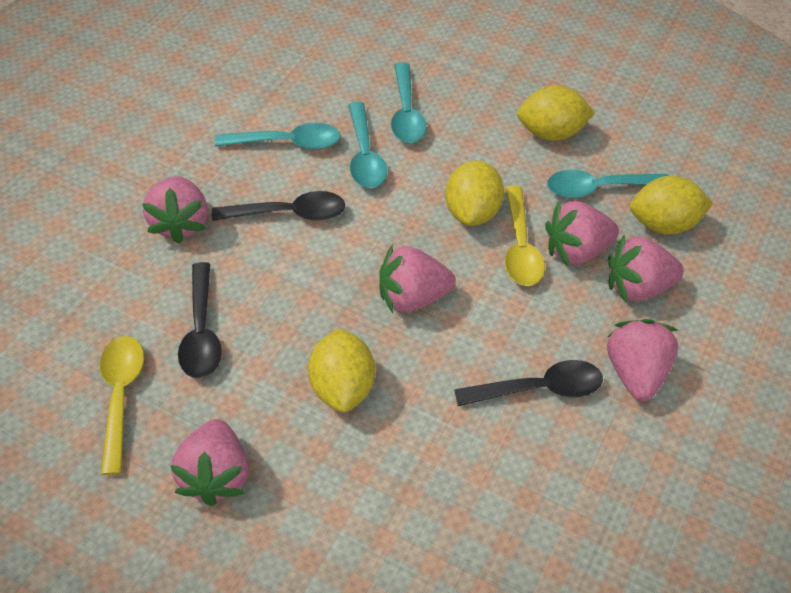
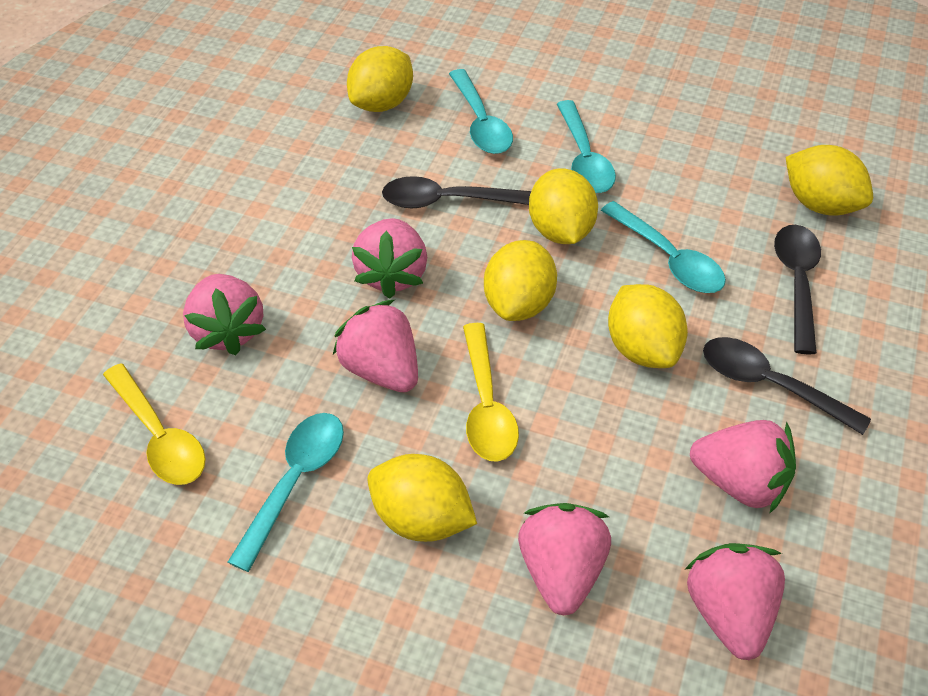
yellow lemon: 4 -> 6

